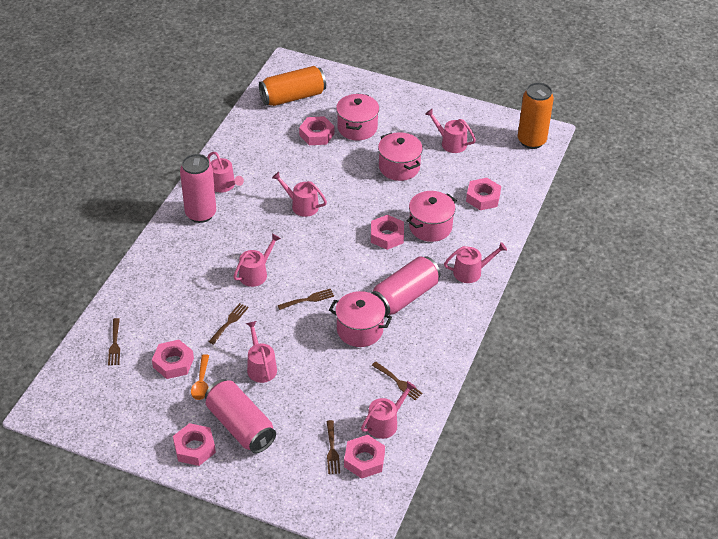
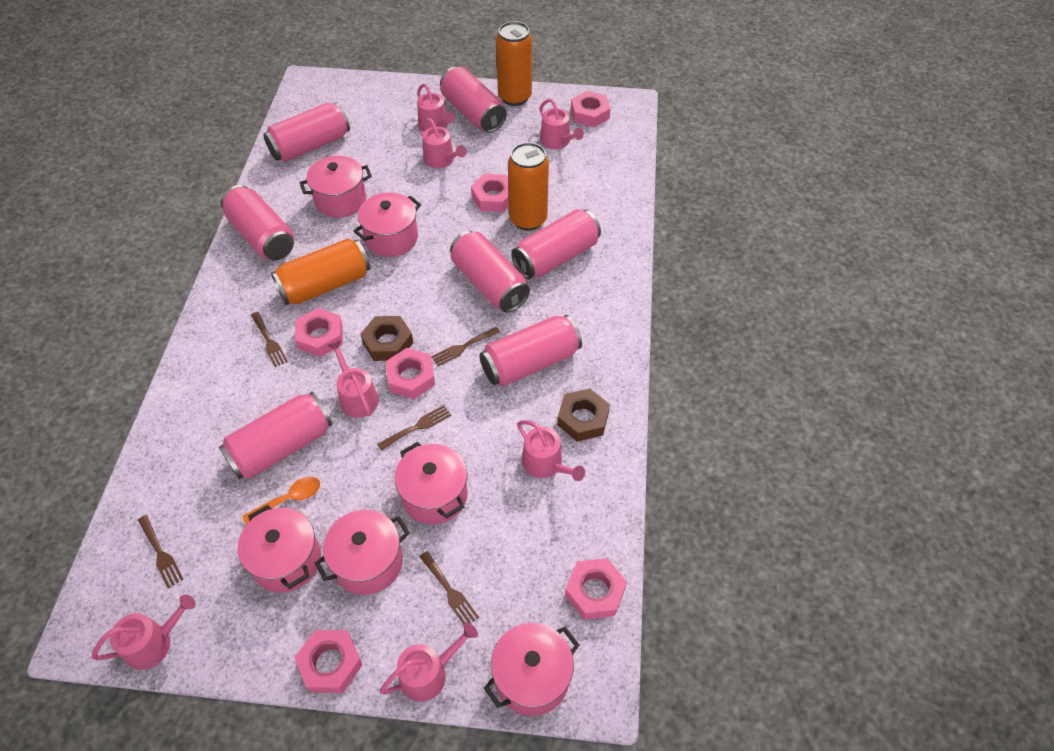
brown nut: 0 -> 2
orange can: 2 -> 3
pink can: 3 -> 7
pink pot: 4 -> 6

